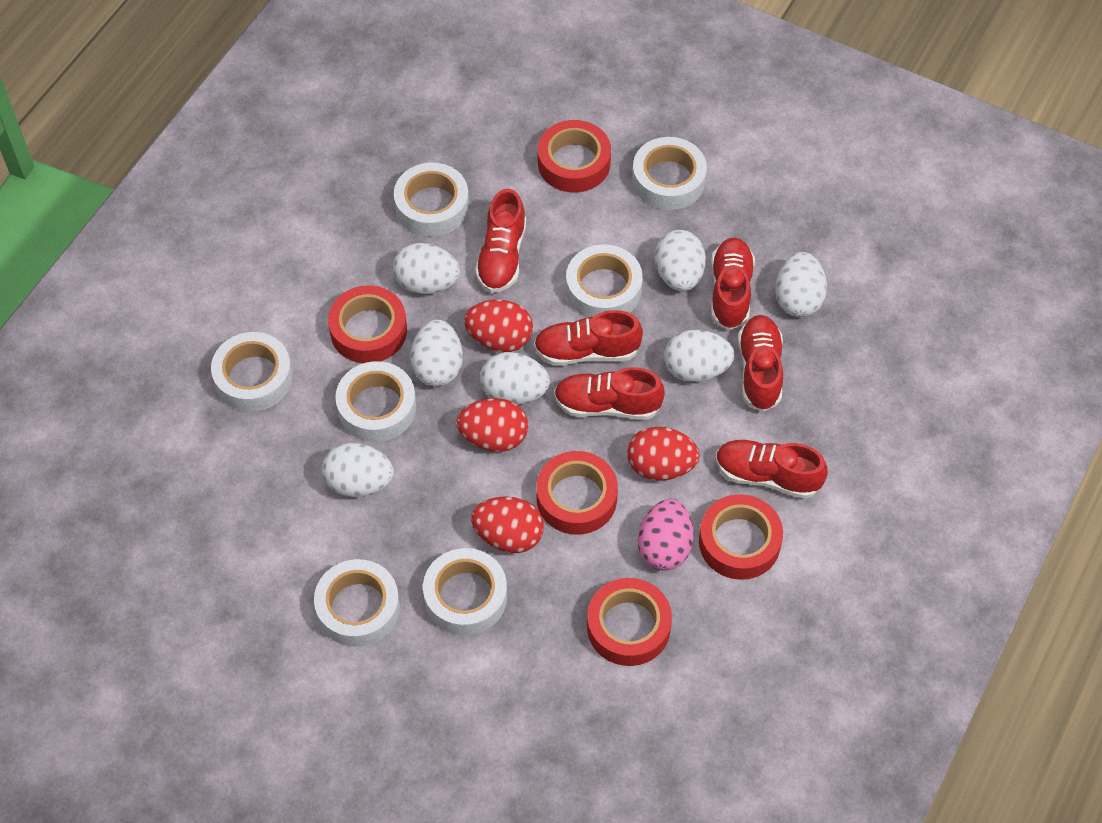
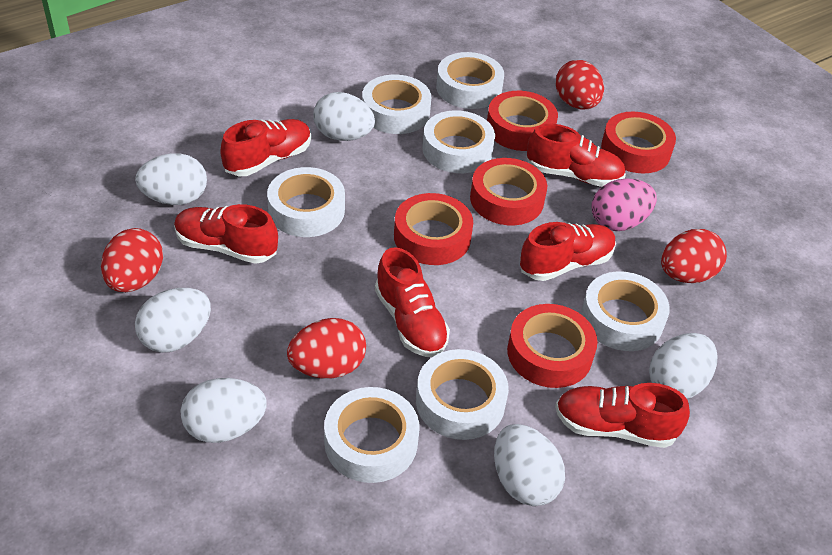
white egg: 7 -> 6

